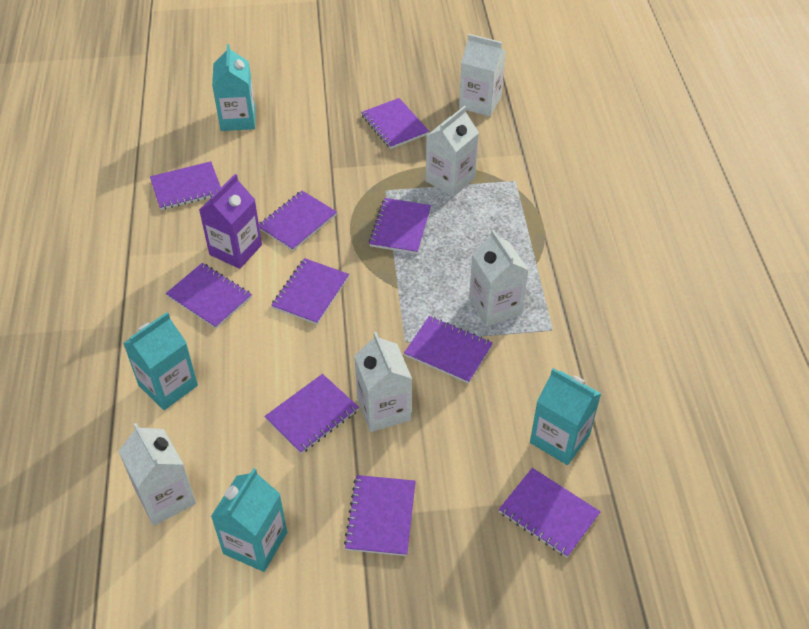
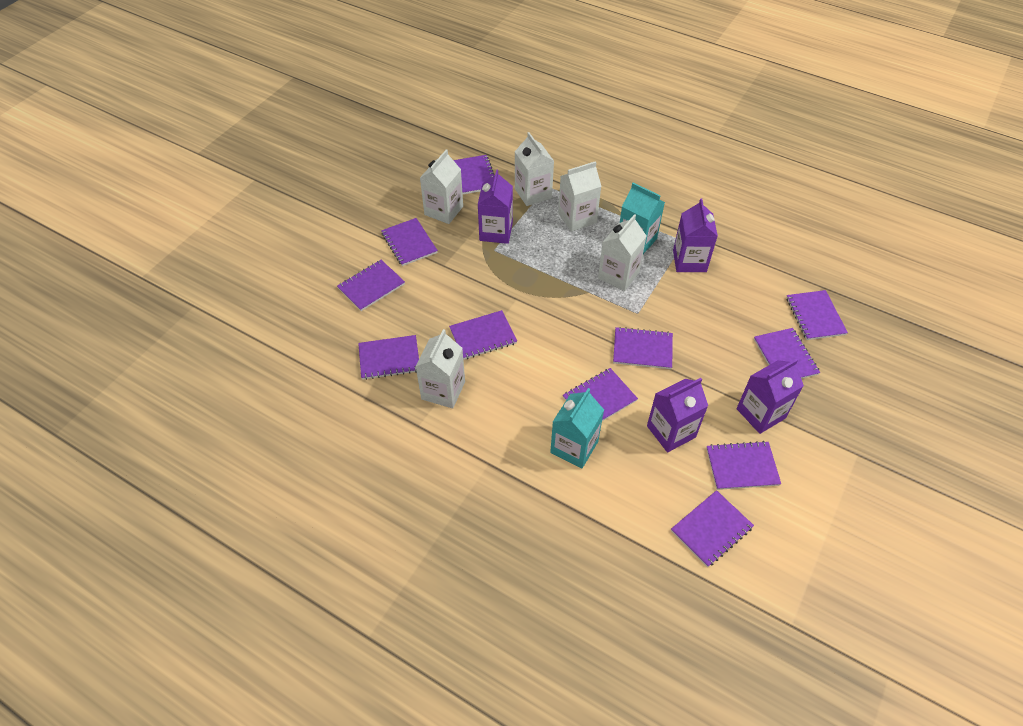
purple carton: 1 -> 4
purple notebook: 10 -> 11
turquoise carton: 4 -> 2

